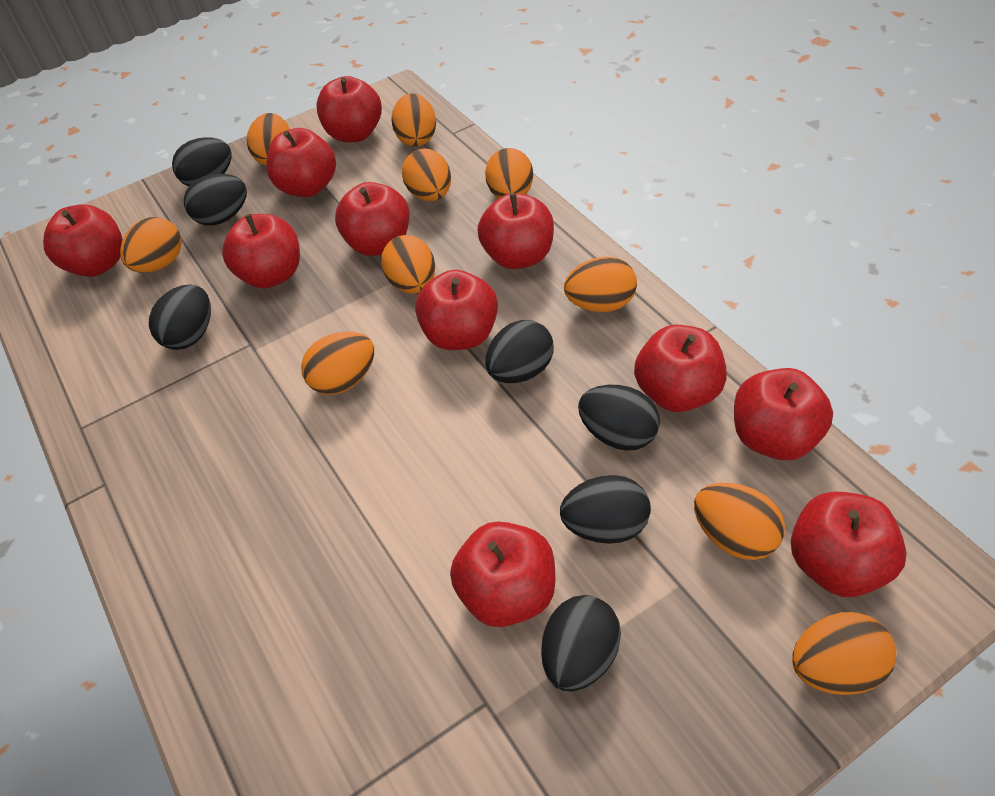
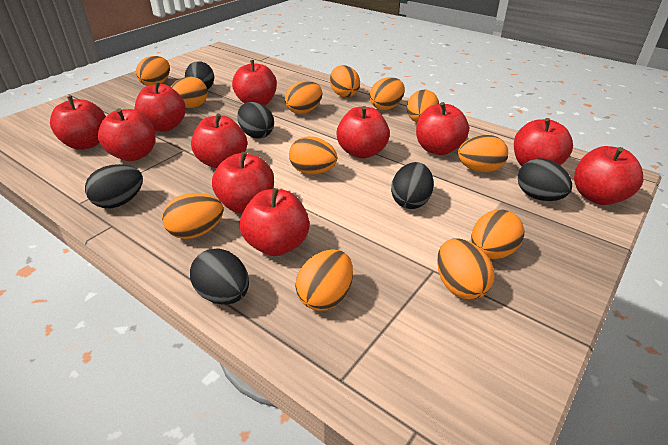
black egg: 7 -> 6
orange egg: 10 -> 12

